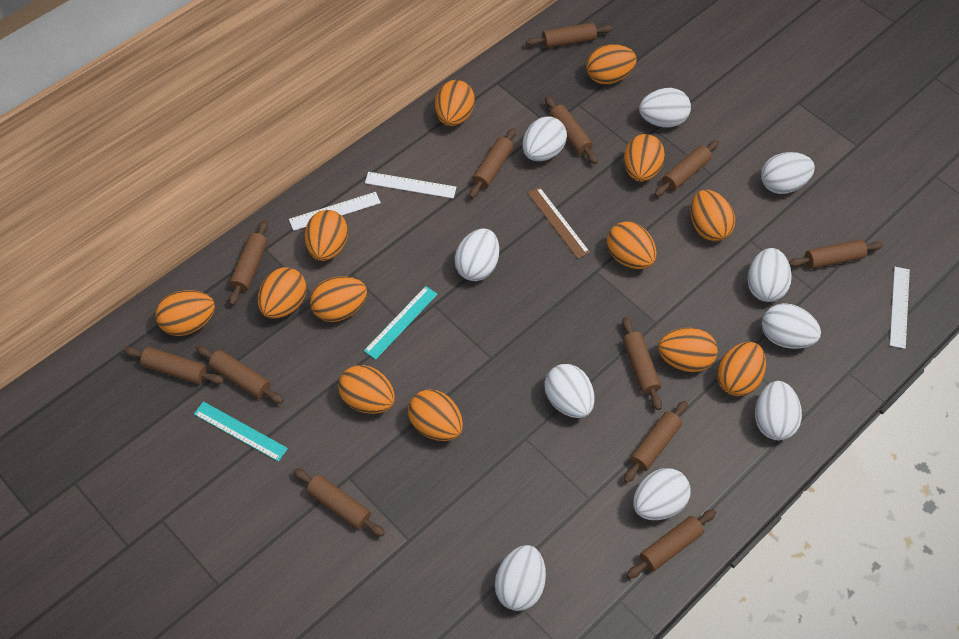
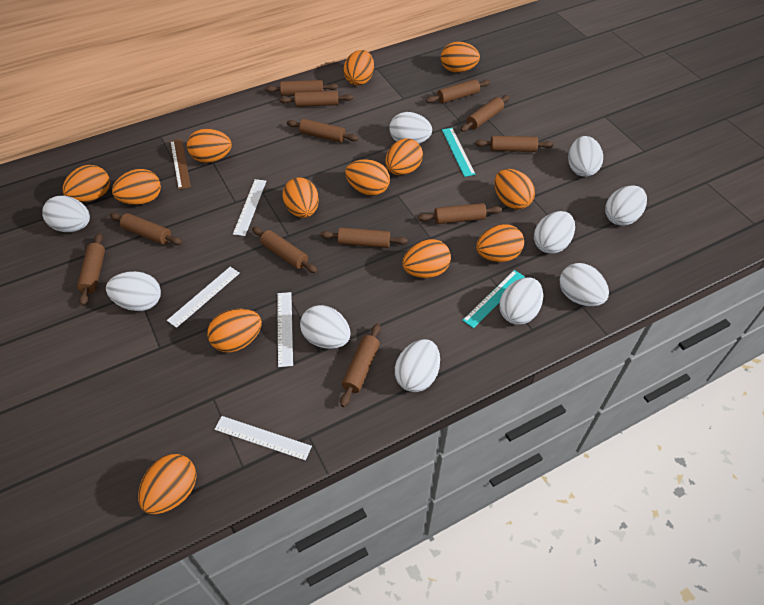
white ruler: 3 -> 4

